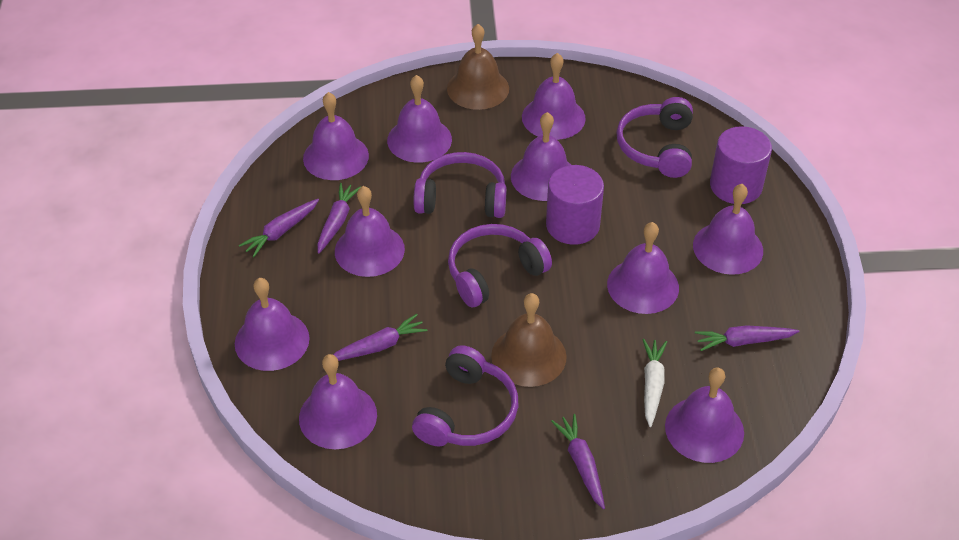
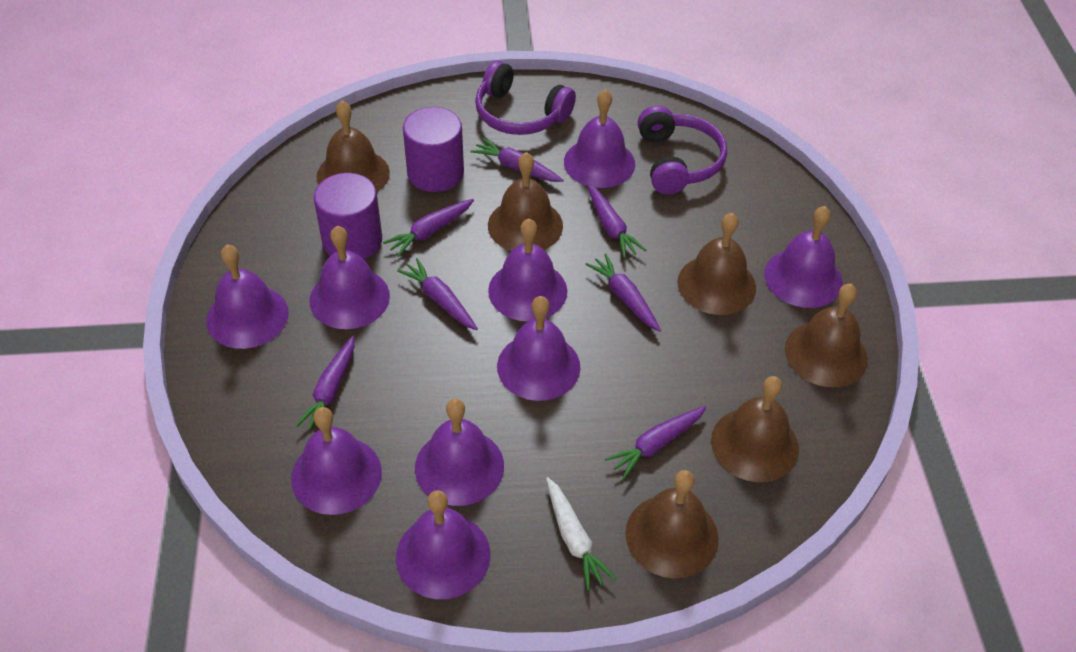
brown bell: 2 -> 6
purple bell: 10 -> 9
purple carrot: 5 -> 7
purple headphones: 4 -> 2

